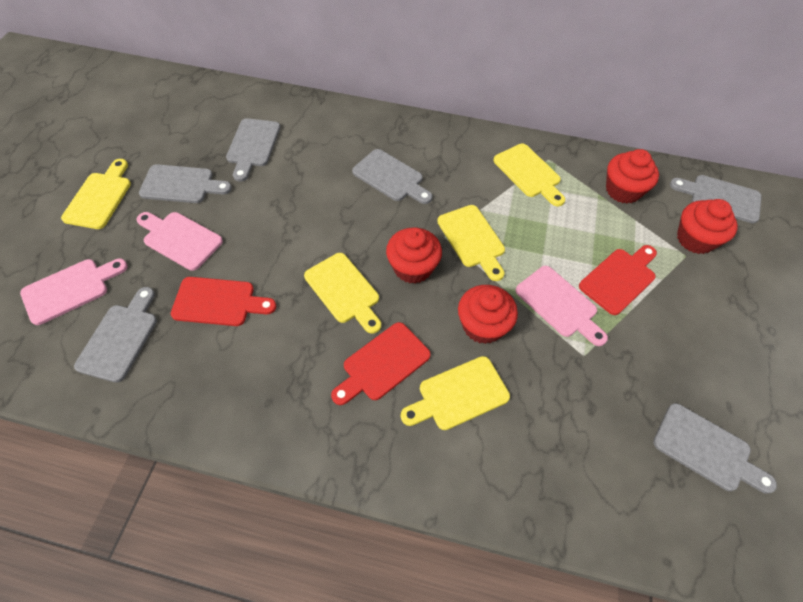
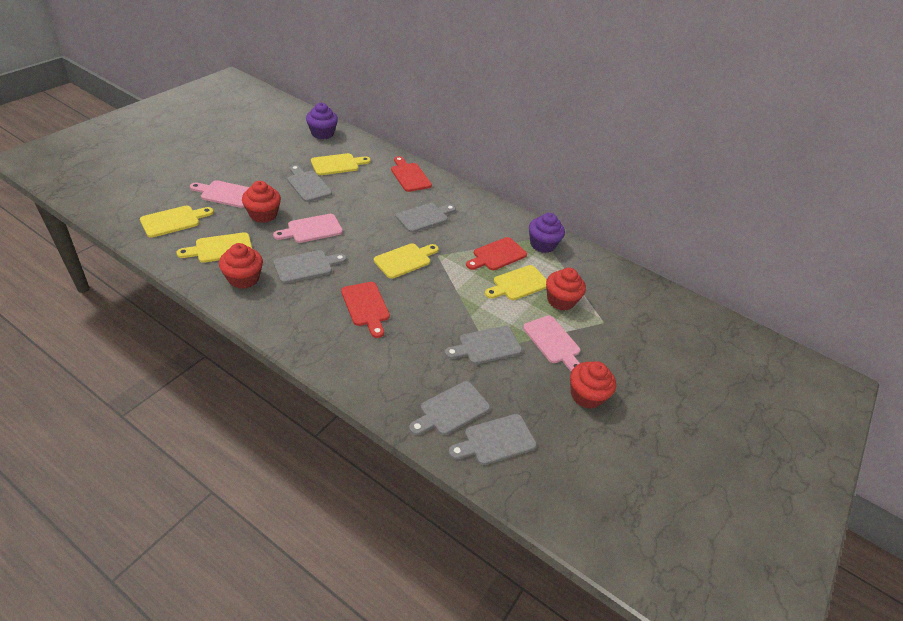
purple cupcake: 0 -> 2

